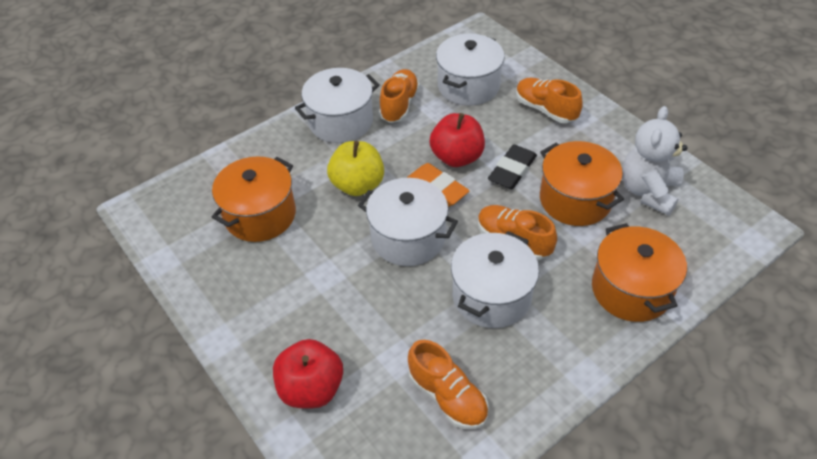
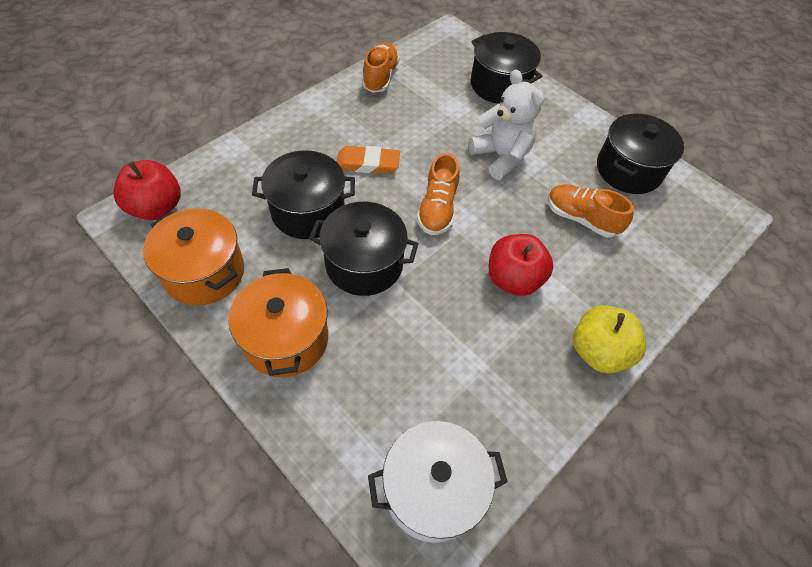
black eraser: 1 -> 0
black pot: 0 -> 4
orange pot: 3 -> 2
orange shoe: 4 -> 3
white pot: 4 -> 1

